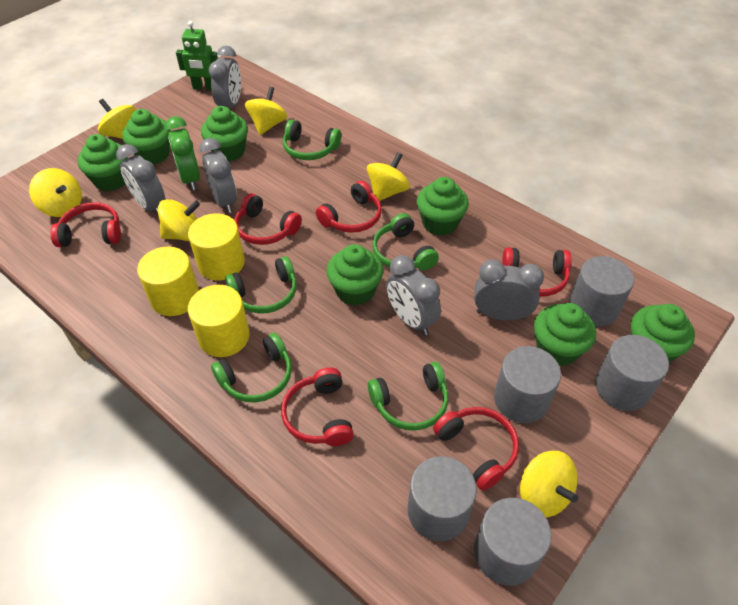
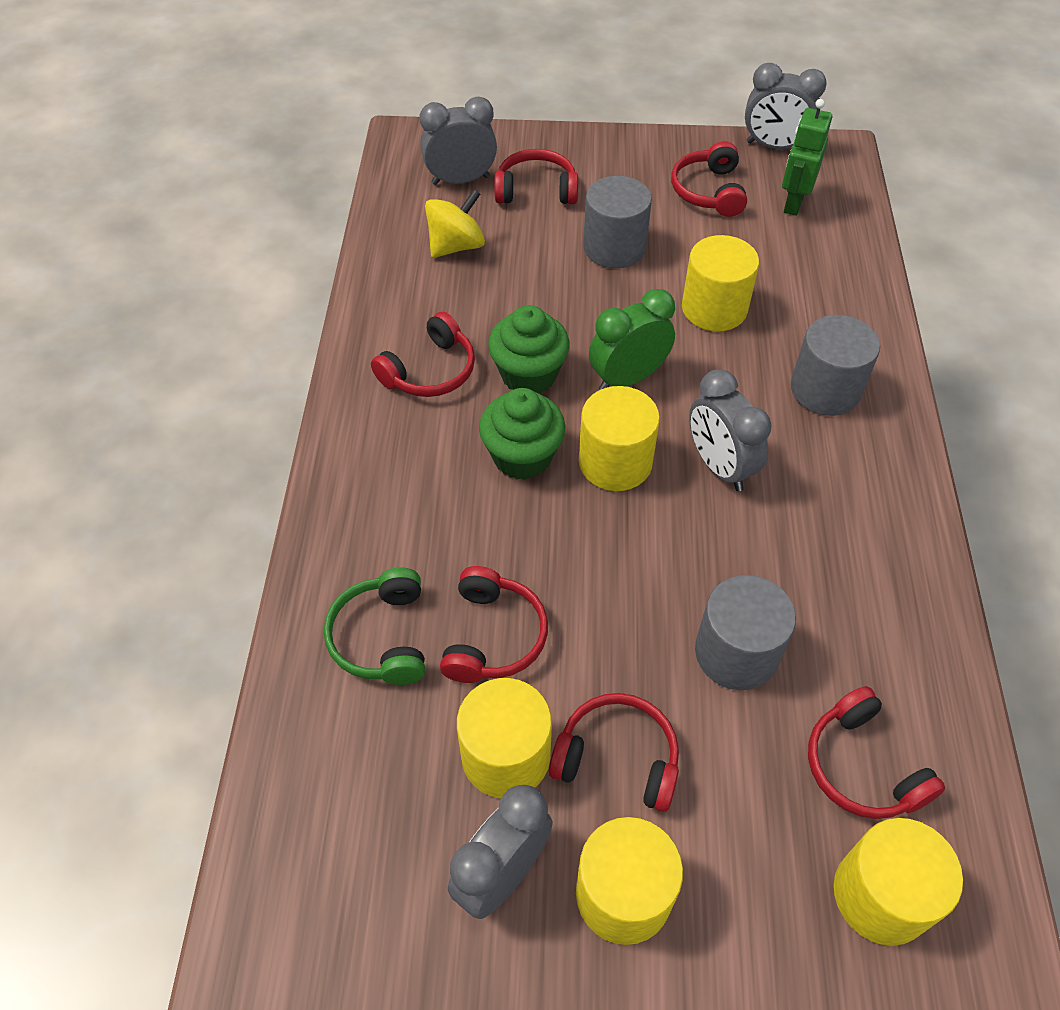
green cupcake: 7 -> 2
green headphones: 5 -> 1
grey clock: 5 -> 4
grey cylinder: 5 -> 3
yellow cylinder: 3 -> 5
yellow spinning top: 6 -> 1

